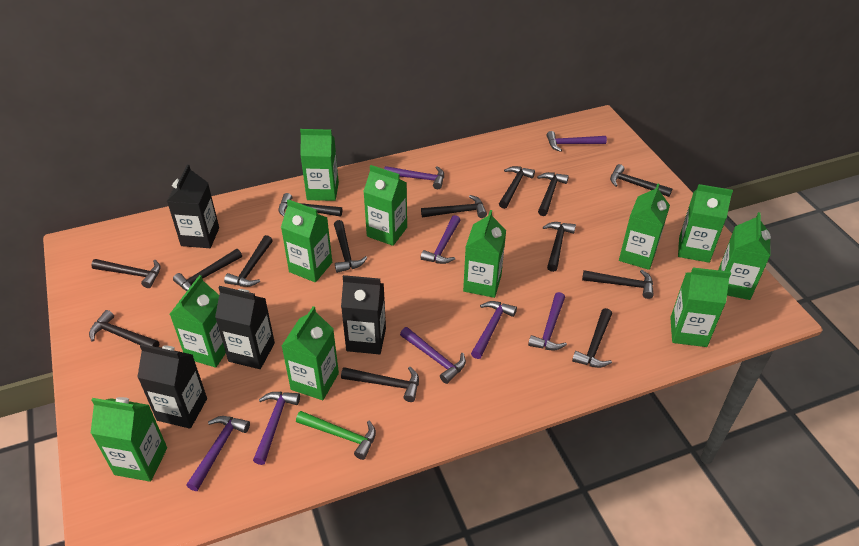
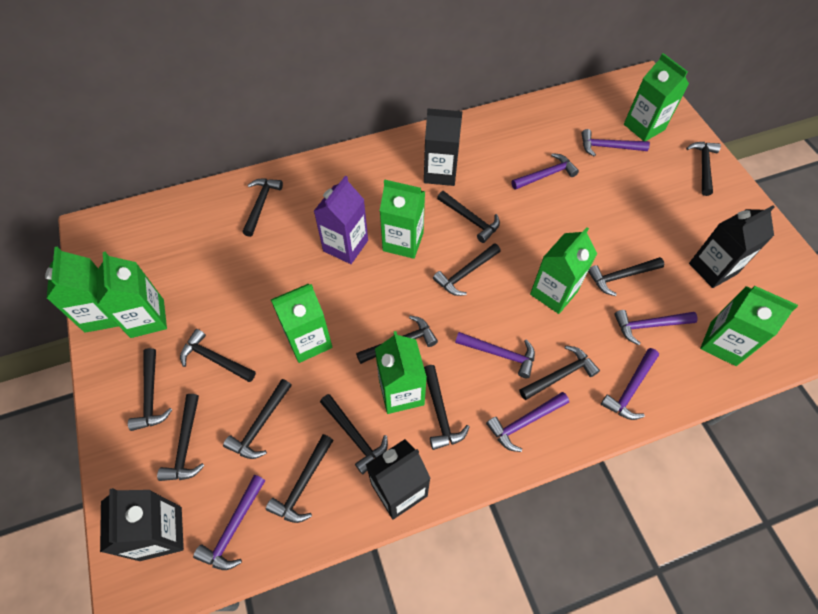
green carton: 11 -> 8
green hammer: 1 -> 0
purple carton: 0 -> 1
purple hammer: 8 -> 7

